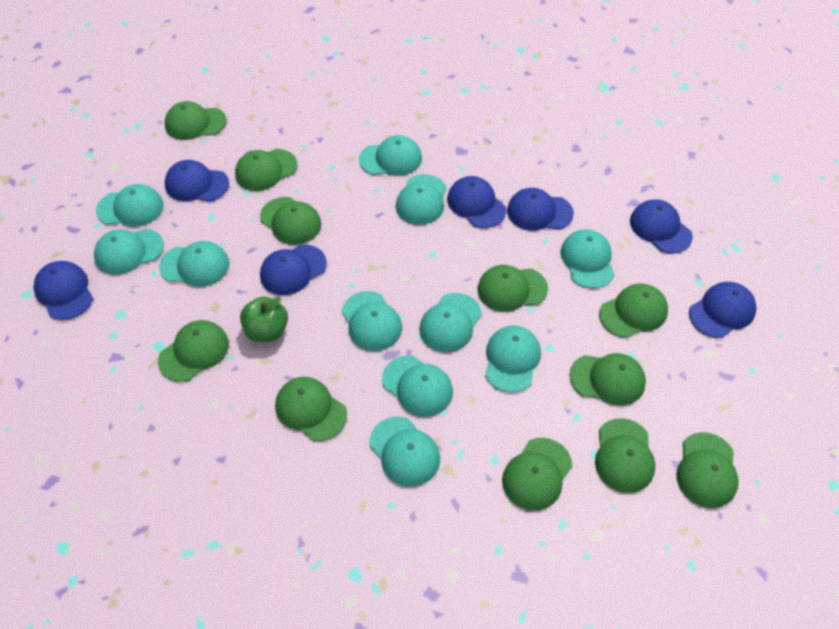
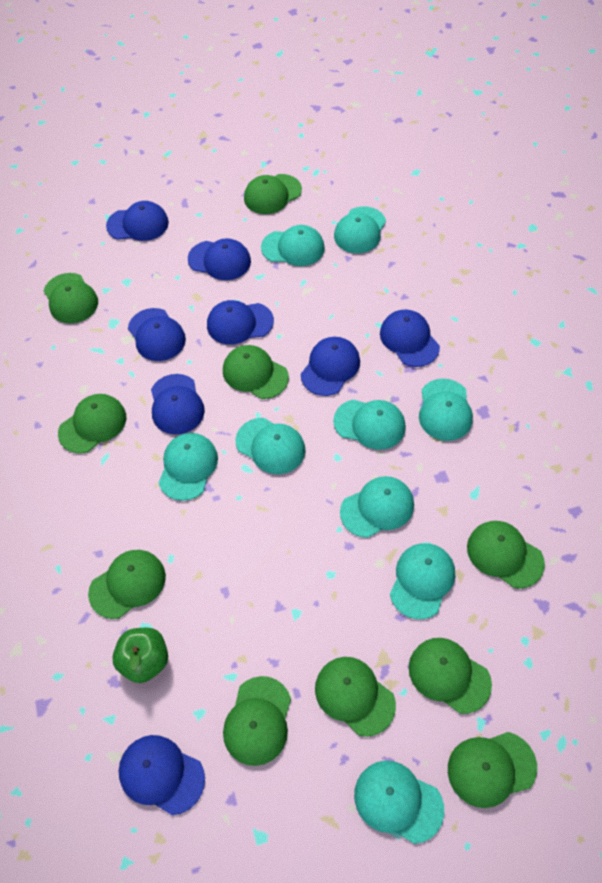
blue cap: 7 -> 8
green cap: 11 -> 10
turquoise cap: 11 -> 9

